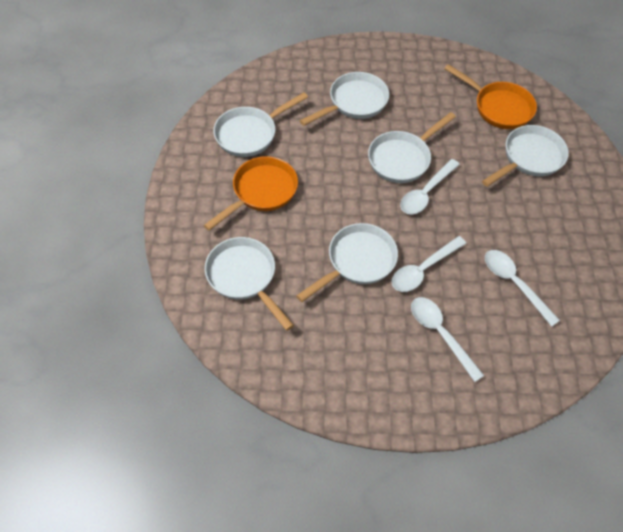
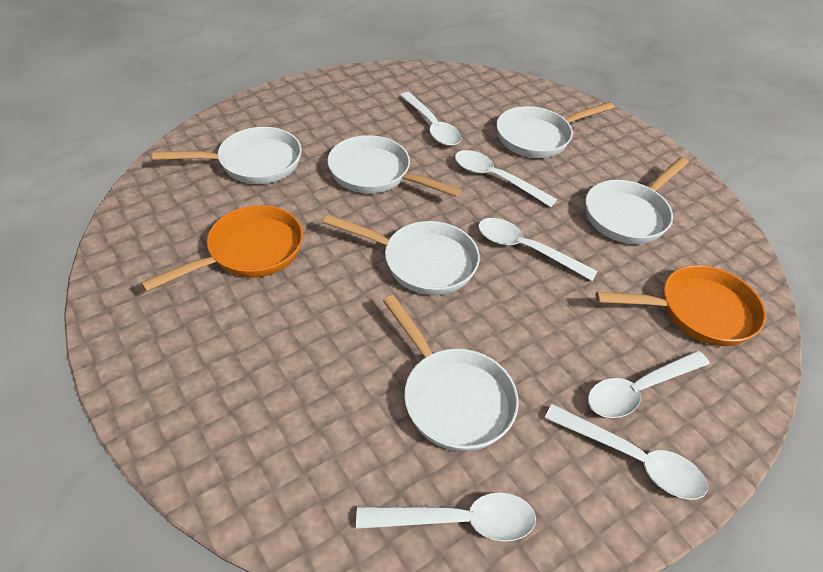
white spoon: 4 -> 6

